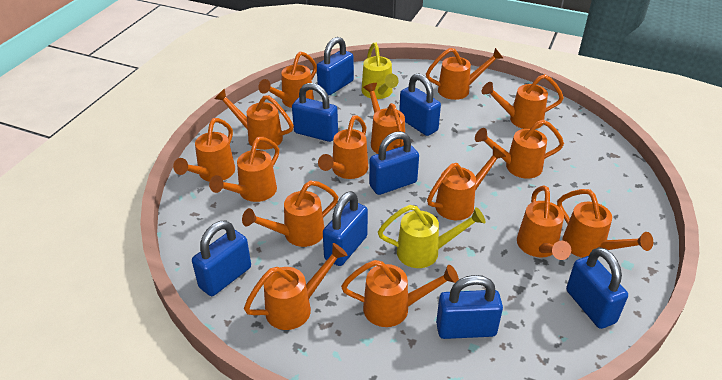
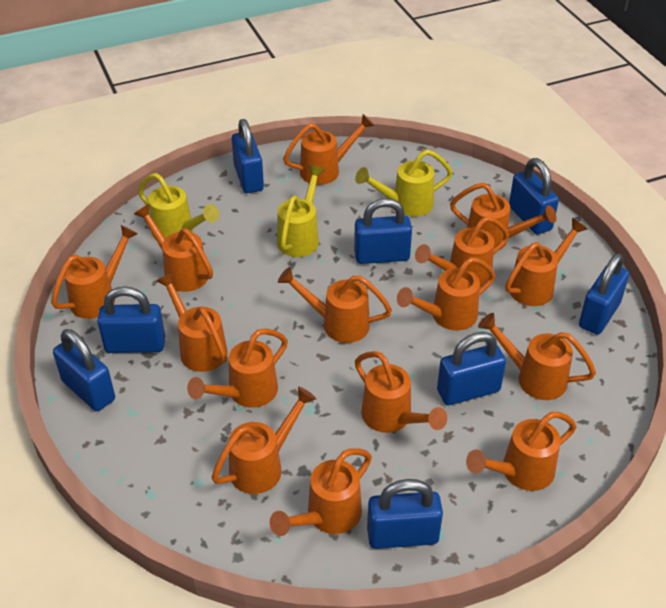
yellow watering can: 2 -> 3

